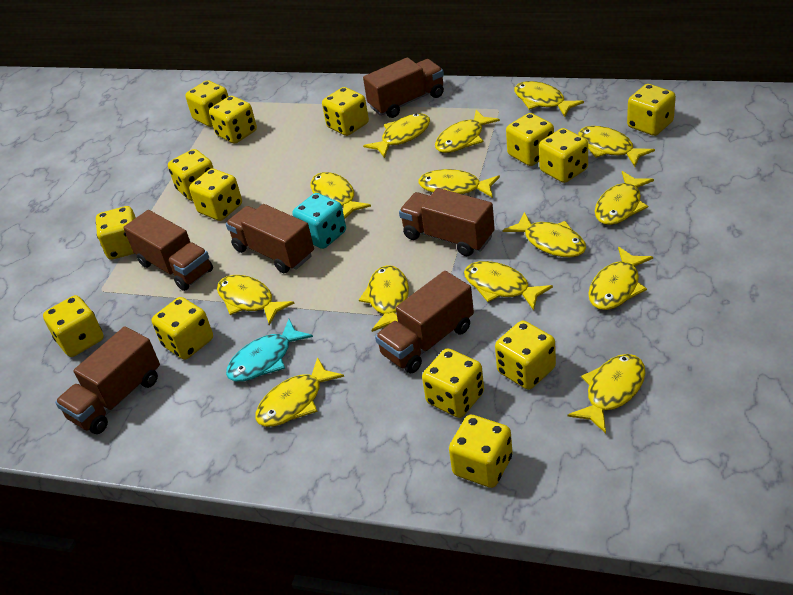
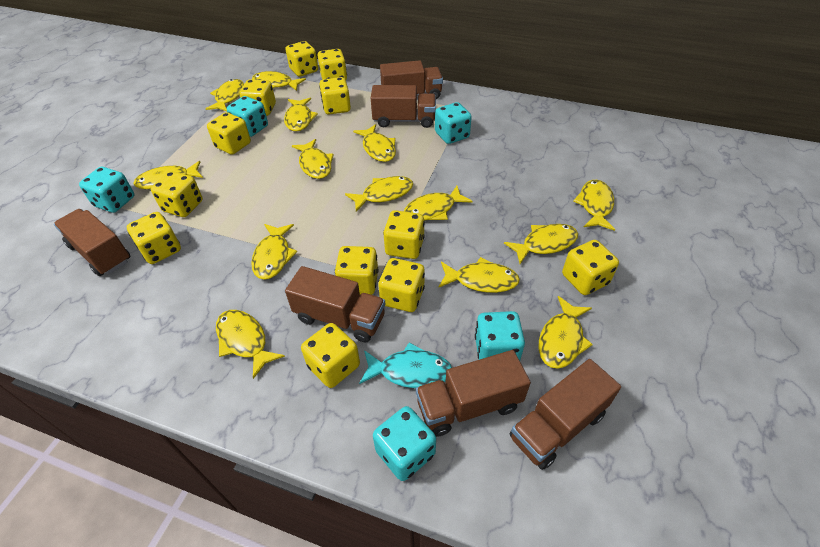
turquoise dice: 1 -> 5
yellow dice: 14 -> 12

